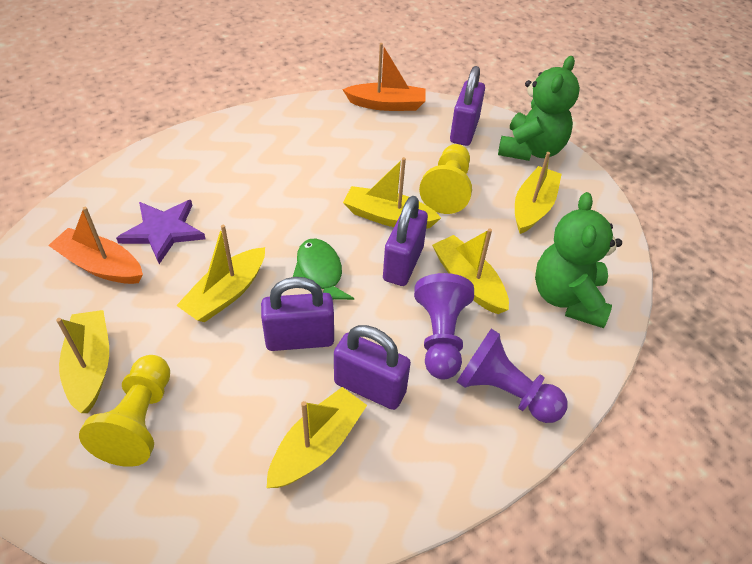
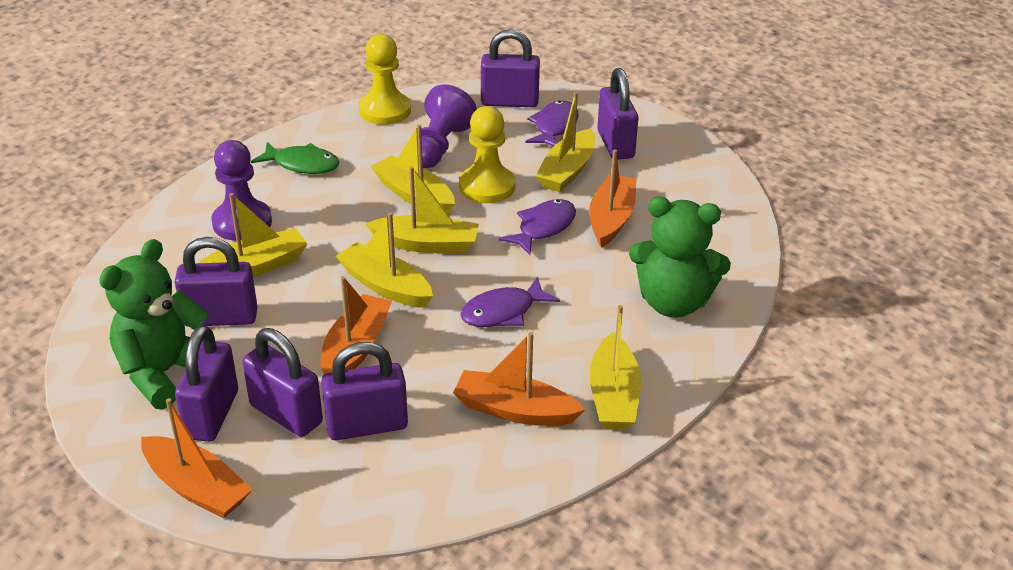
orange boat: 2 -> 4
purple fish: 0 -> 3
purple padlock: 4 -> 6
purple star: 1 -> 0

